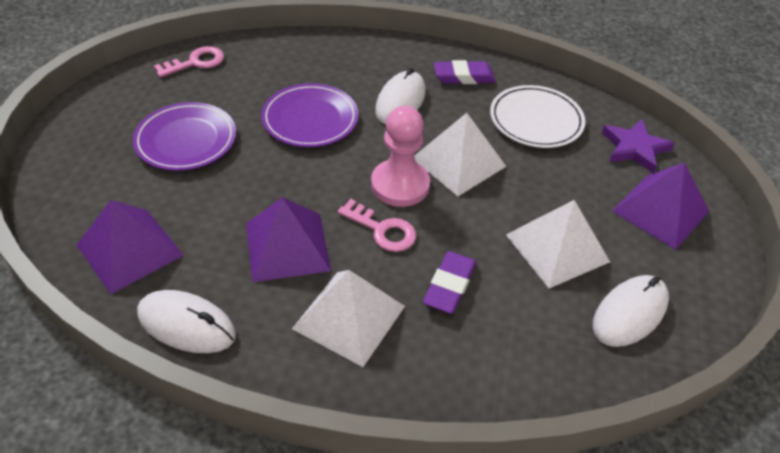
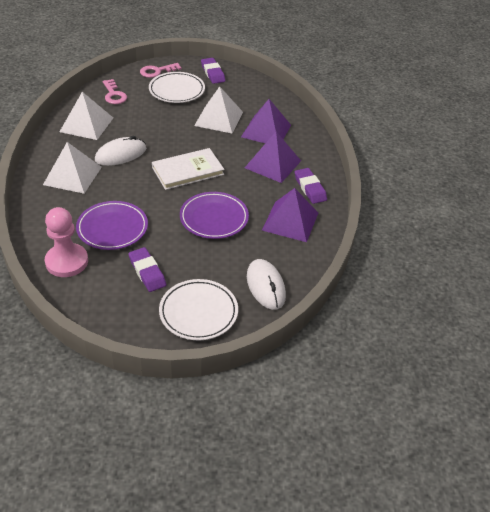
purple eraser: 2 -> 3
purple star: 1 -> 0
white book: 0 -> 1
white mouse: 3 -> 2
white plate: 1 -> 2

